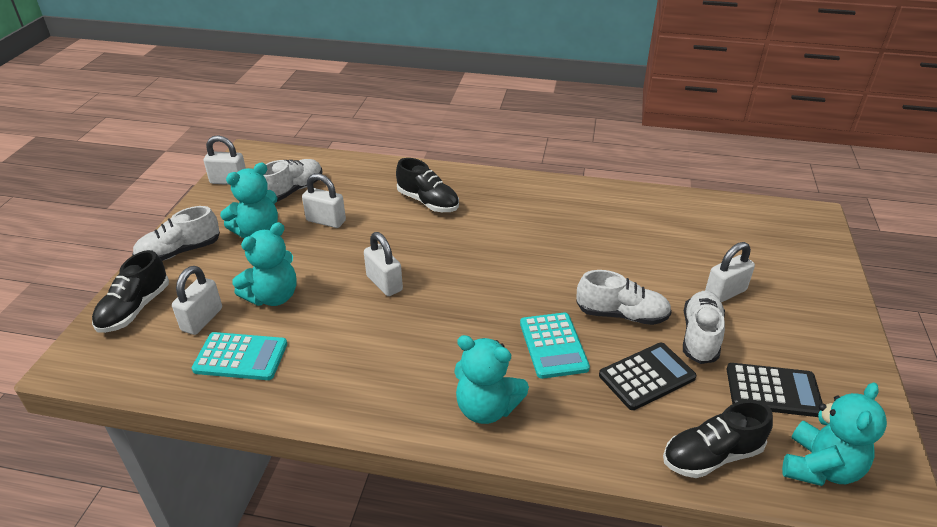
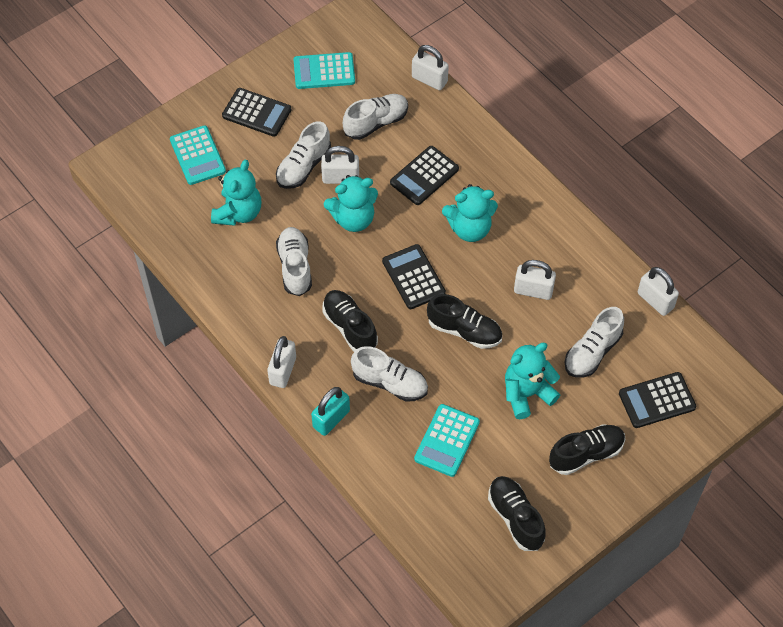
black calculator: 2 -> 4
black shoe: 3 -> 4
turquoise calculator: 2 -> 3
turquoise padlock: 0 -> 1
white shoe: 4 -> 5

